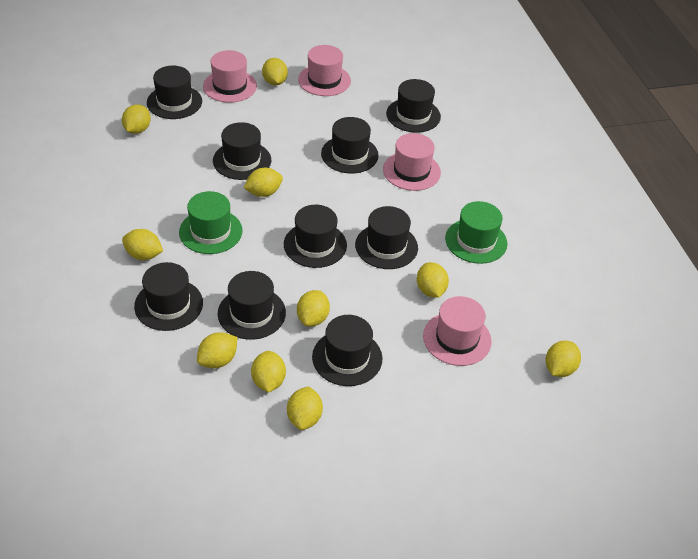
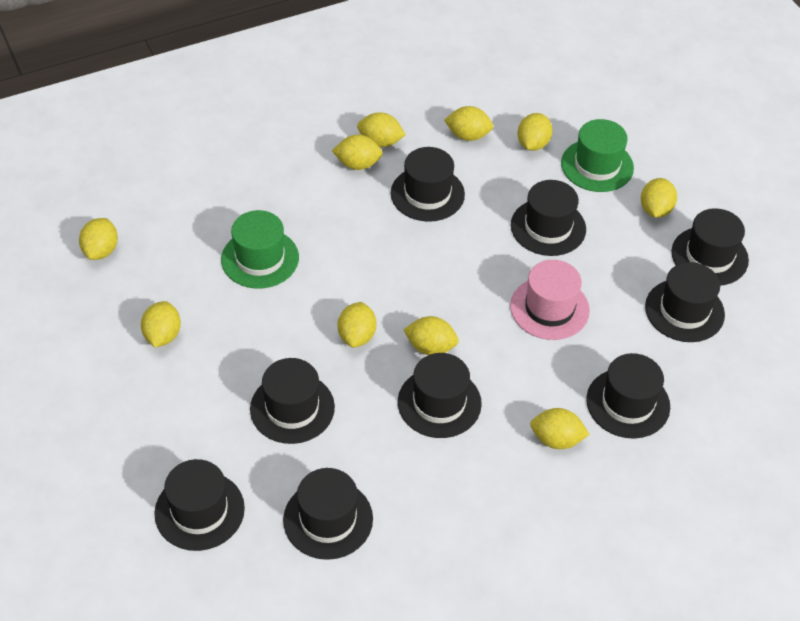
pink hat: 4 -> 1

